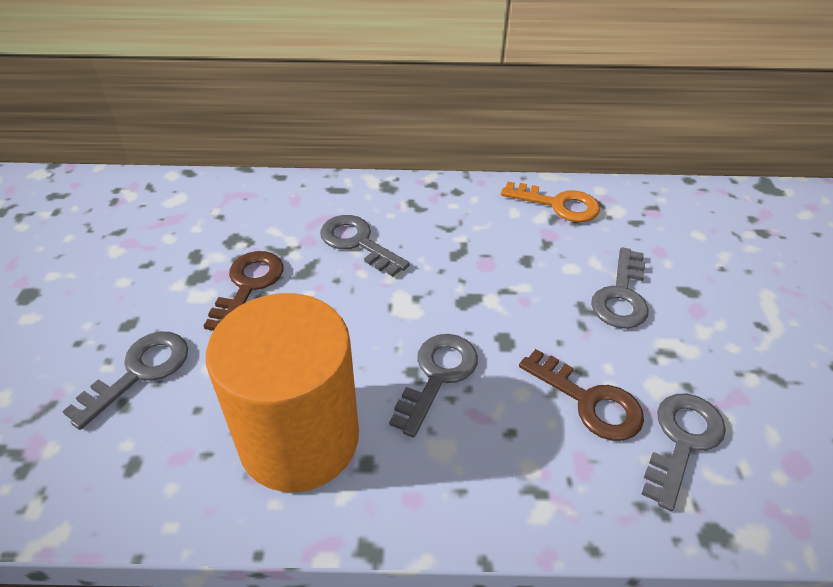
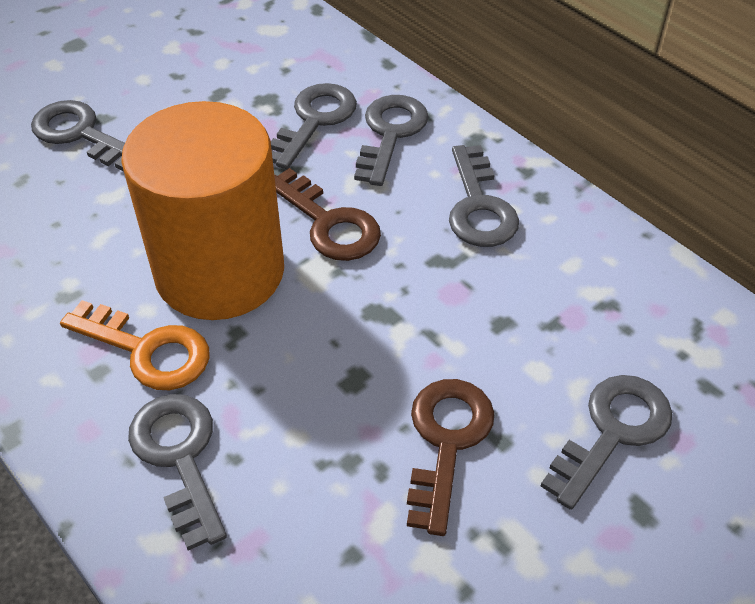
grey key: 5 -> 6

